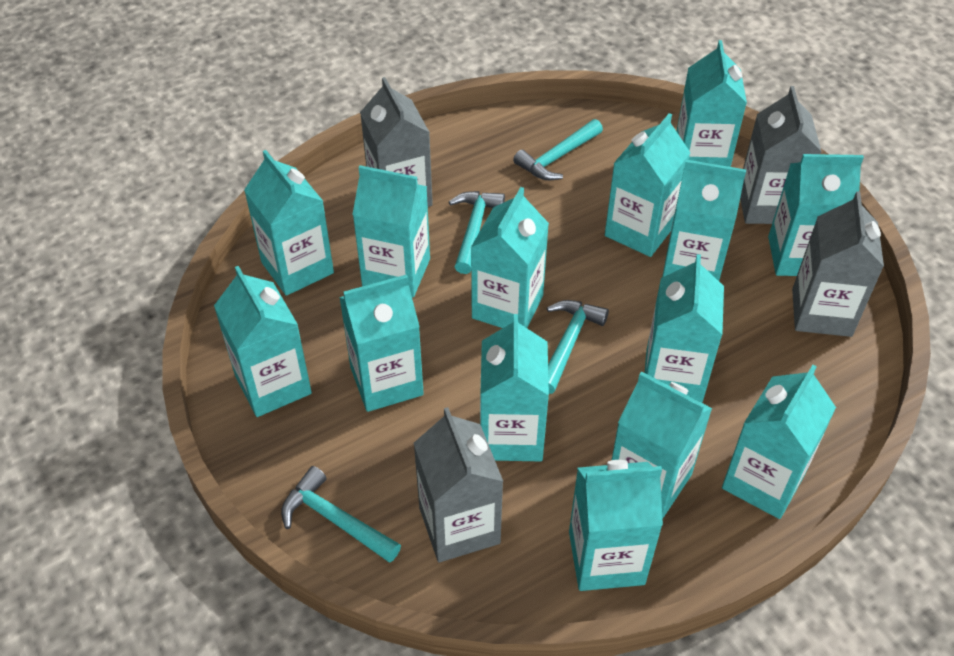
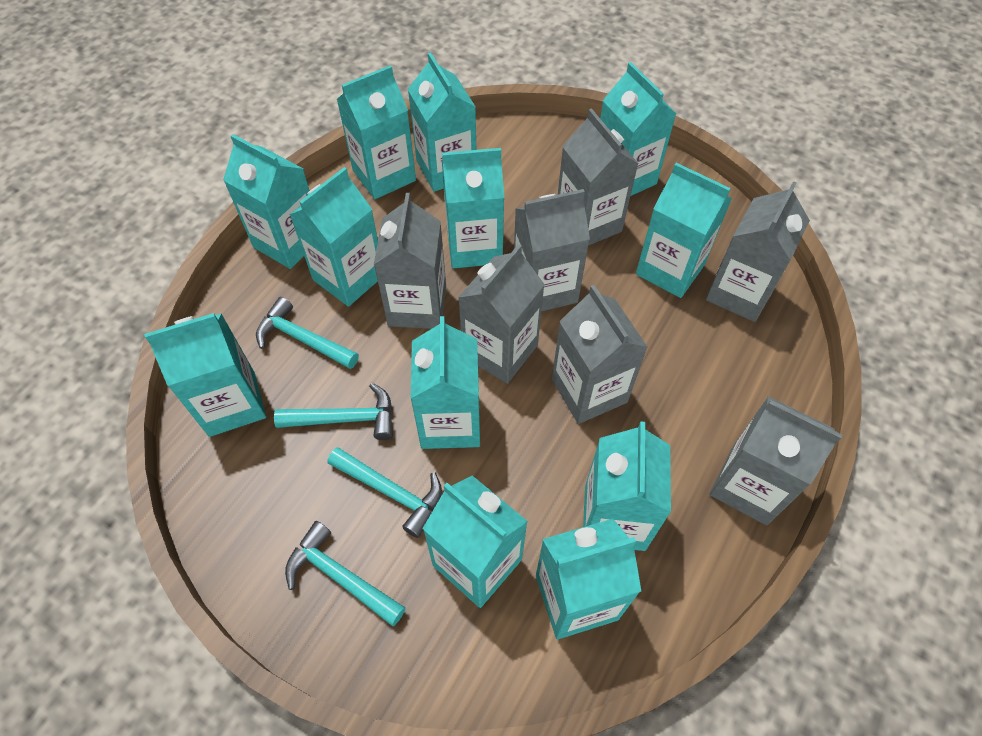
grey carton: 4 -> 7
turquoise carton: 14 -> 12

